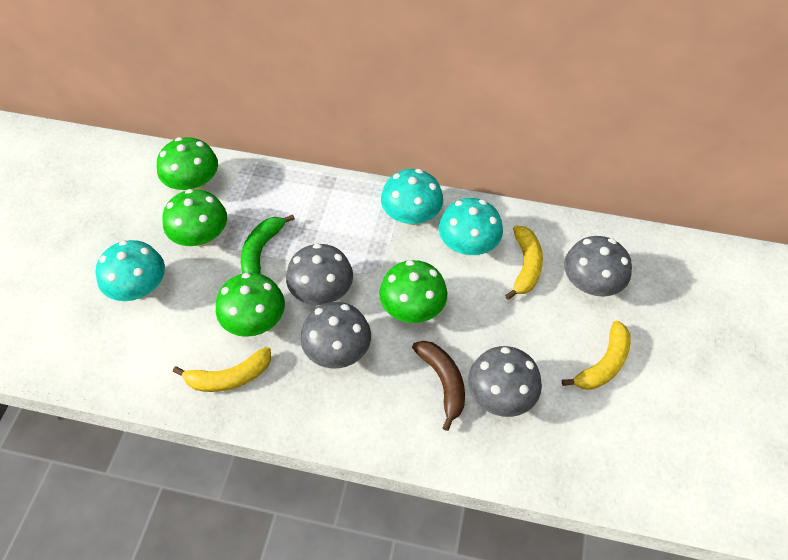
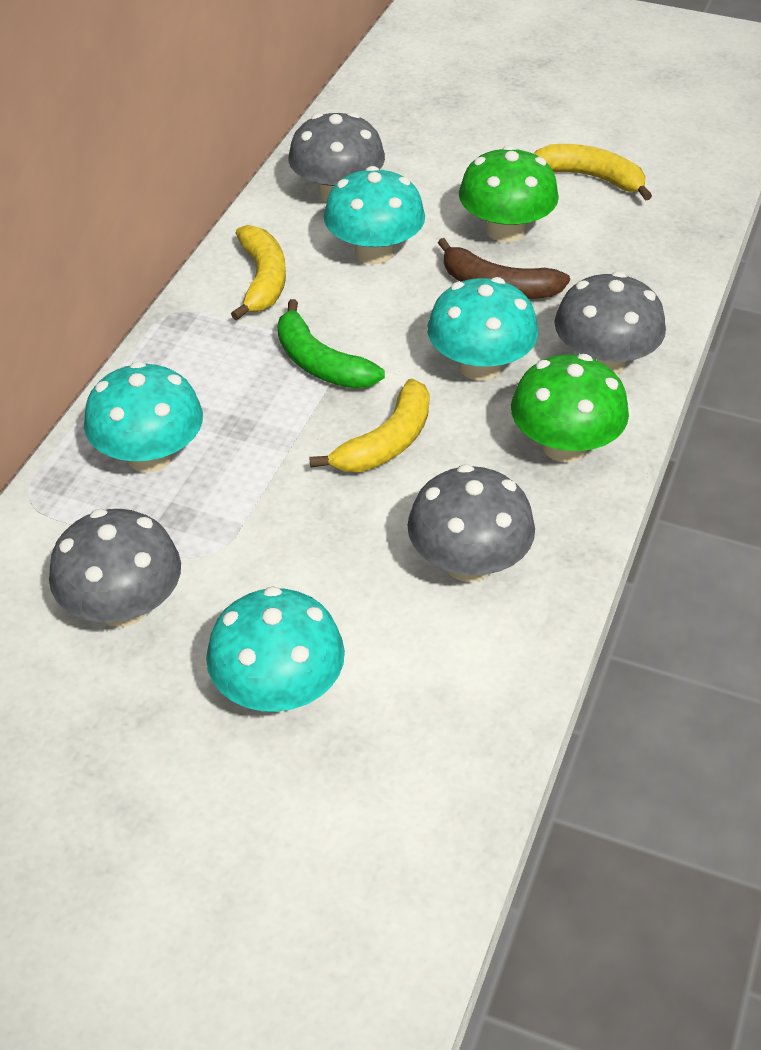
green mushroom: 4 -> 2
turquoise mushroom: 3 -> 4

